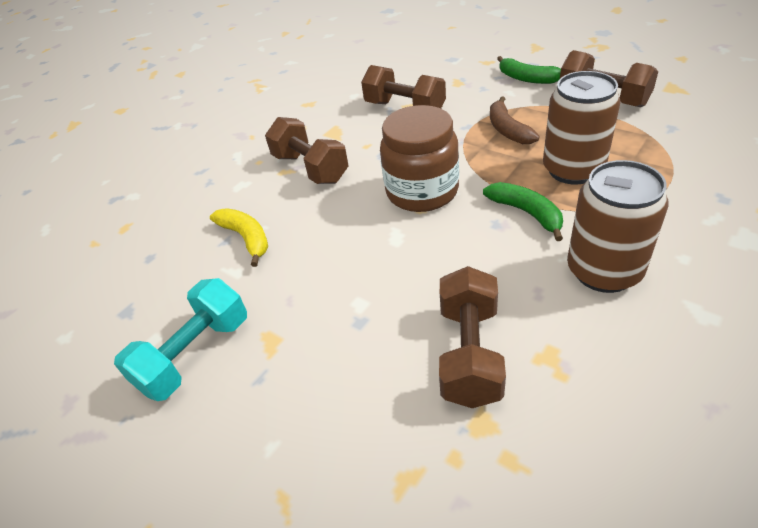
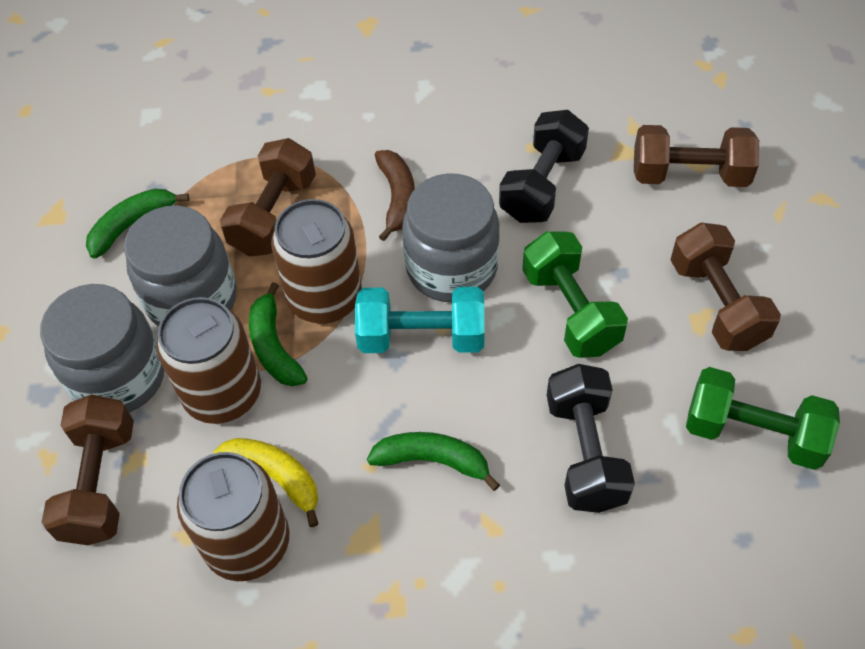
black dumbbell: 0 -> 2
brown can: 2 -> 3
brown jar: 1 -> 0
green banana: 2 -> 3
green dumbbell: 0 -> 2
grey jar: 0 -> 3

